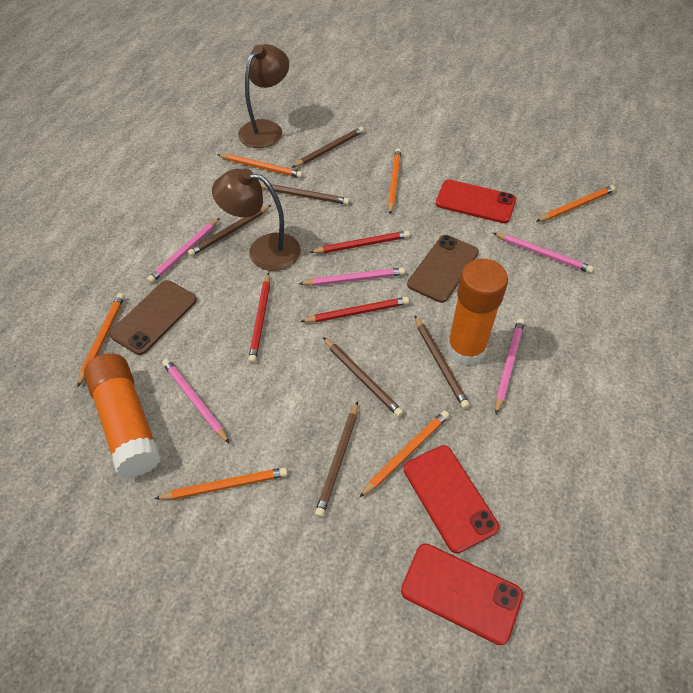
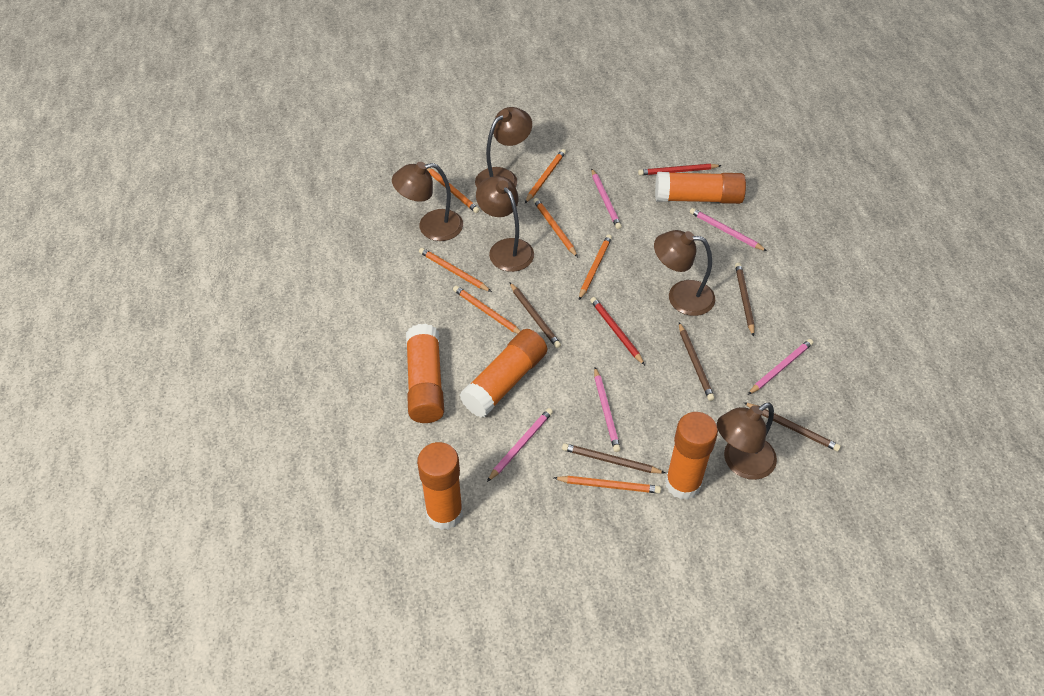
brown lamp: 2 -> 5
brown pencil: 6 -> 5
brown phone: 2 -> 0
orange glue stick: 2 -> 5
orange pencil: 6 -> 7
red pencil: 3 -> 2
red phone: 3 -> 0

